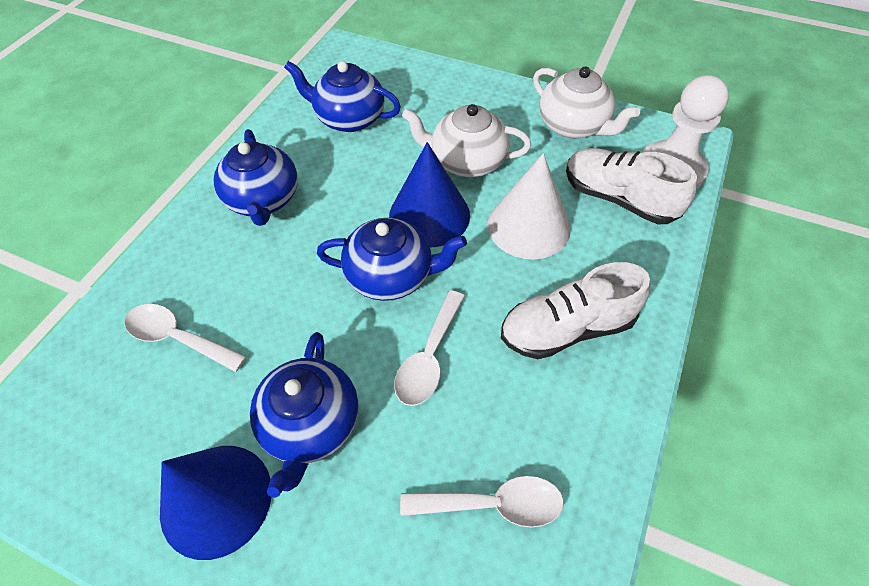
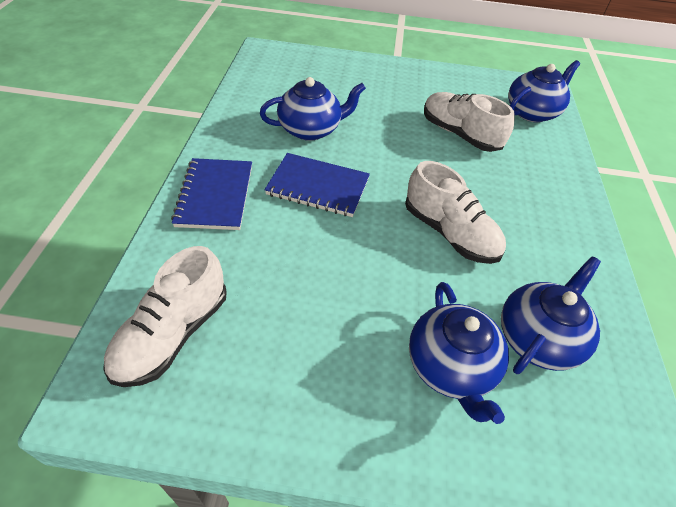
blue cone: 2 -> 0
blue notebook: 0 -> 2
white cone: 1 -> 0
white pawn: 1 -> 0
white shoe: 2 -> 3
white spoon: 3 -> 0
white teapot: 2 -> 0

